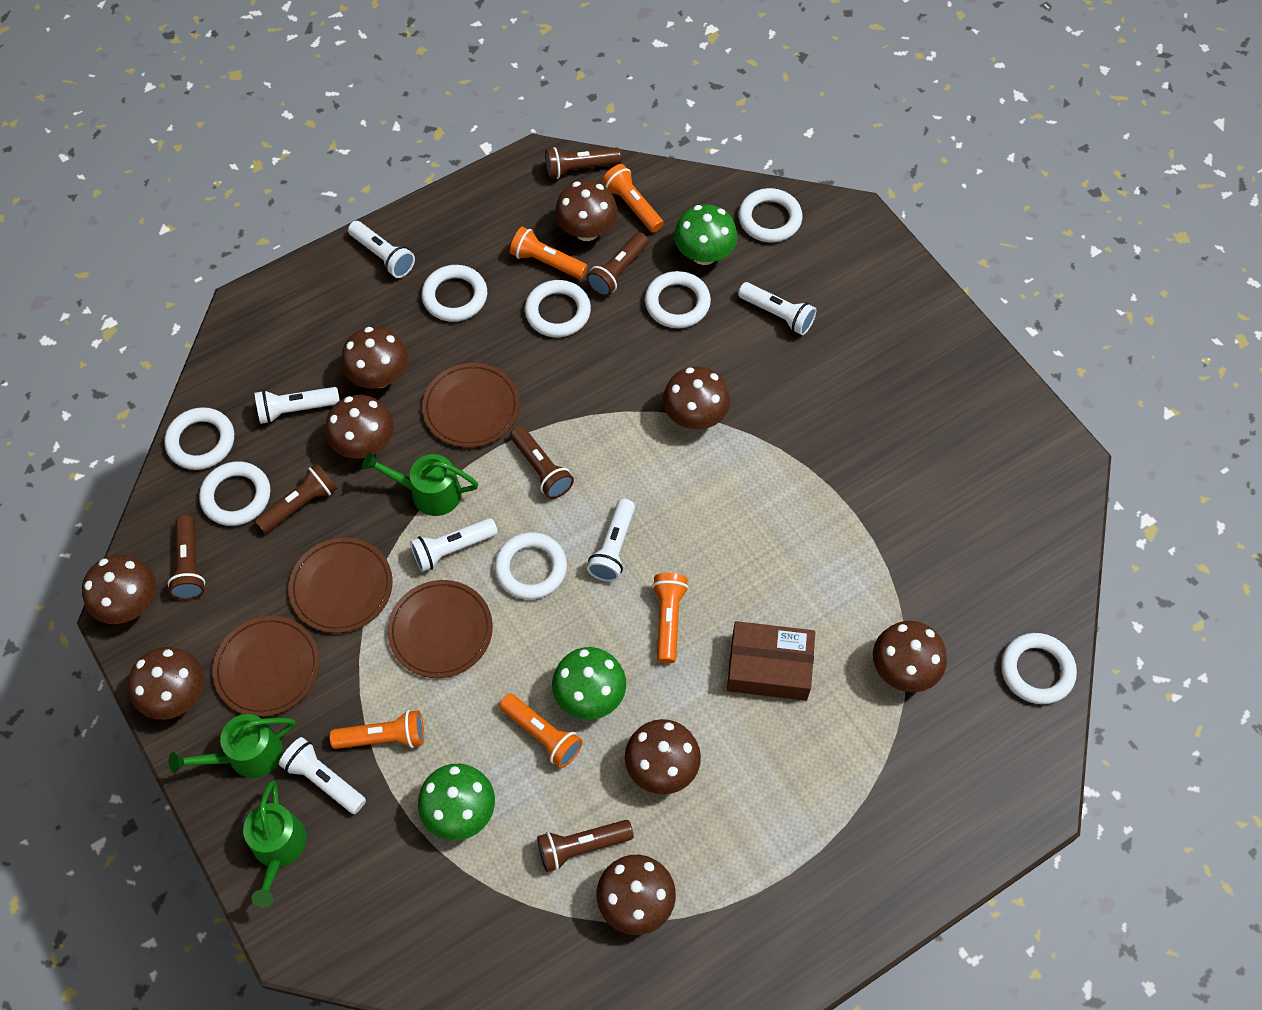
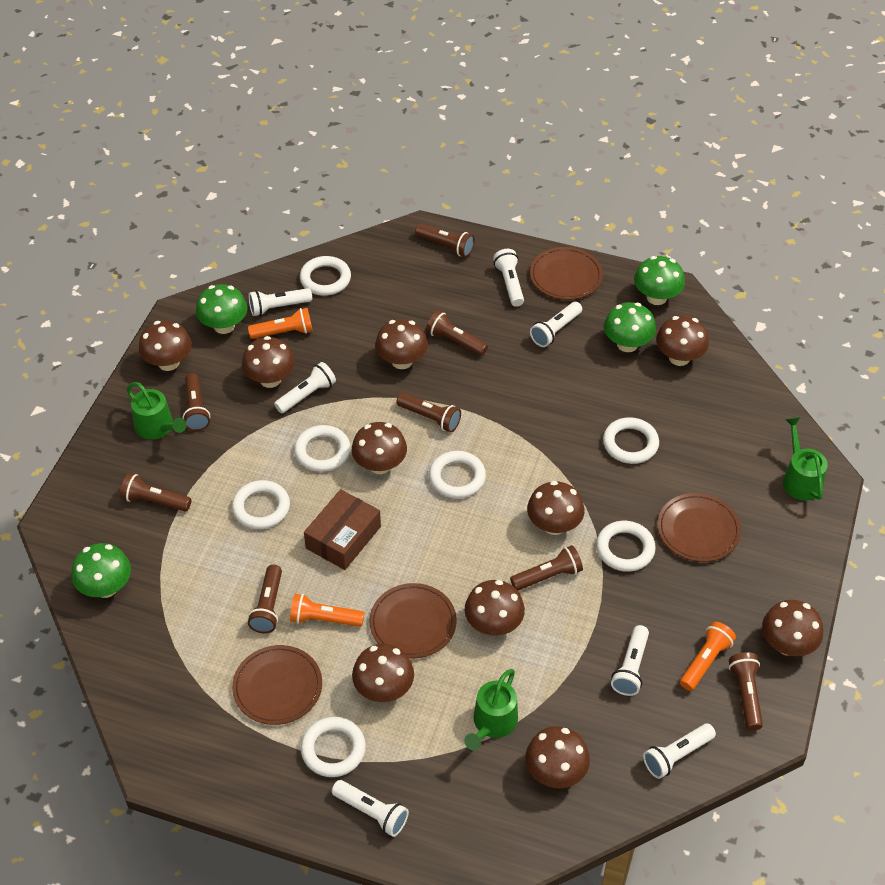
brown flashlight: 6 -> 8
brown mushroom: 9 -> 10
green mushroom: 3 -> 4
orange flashlight: 5 -> 3
white flashlight: 6 -> 7
white ring: 8 -> 7

